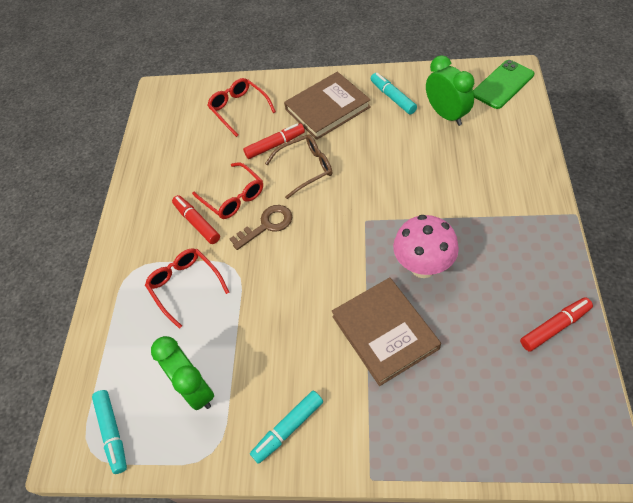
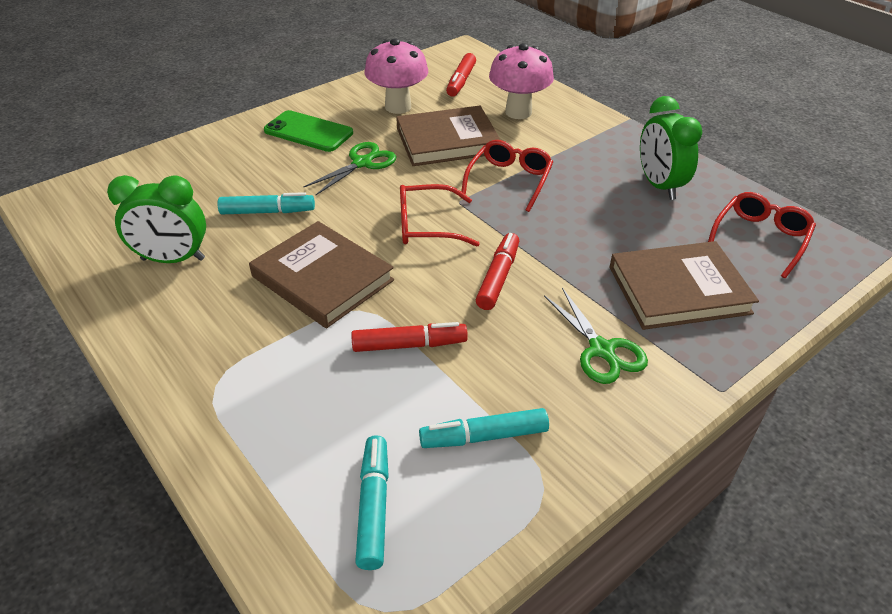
brown book: 2 -> 3
brown glasses: 1 -> 0
brown key: 1 -> 0
green scissors: 0 -> 2
pink mushroom: 1 -> 2

